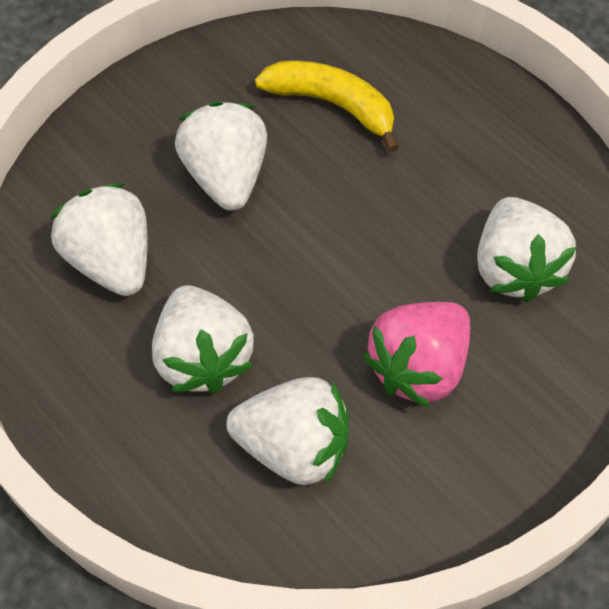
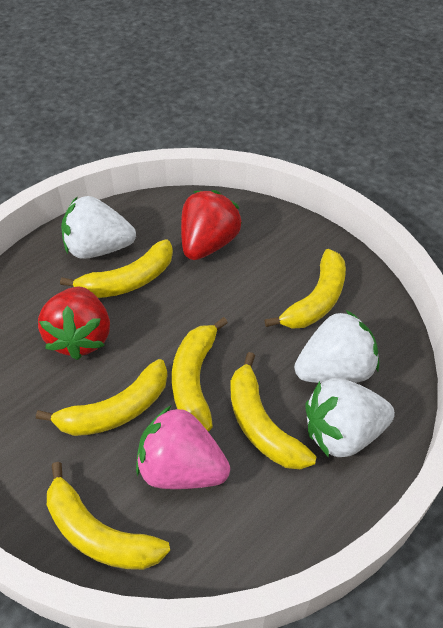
red strawberry: 0 -> 2
white strawberry: 5 -> 3
yellow banana: 1 -> 6

